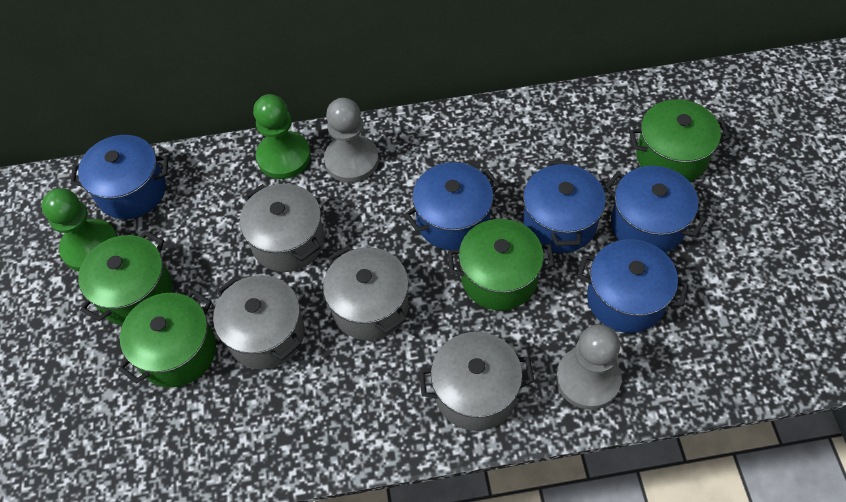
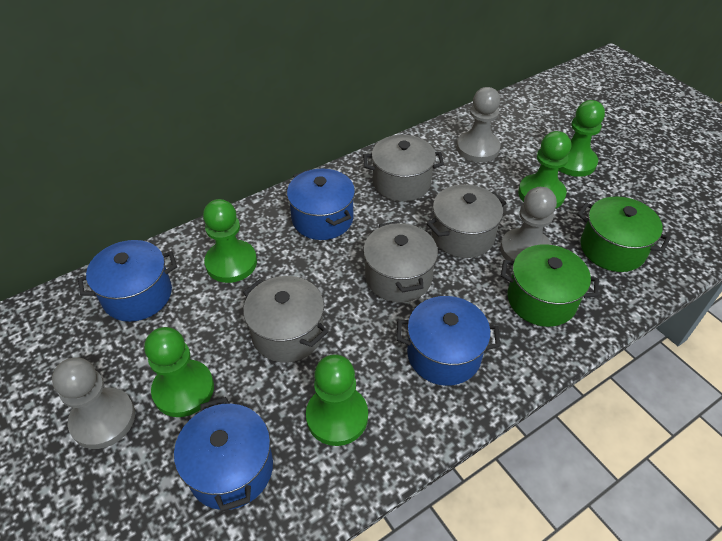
blue pot: 5 -> 4
green pawn: 2 -> 5
green pot: 4 -> 2
grey pawn: 2 -> 3

